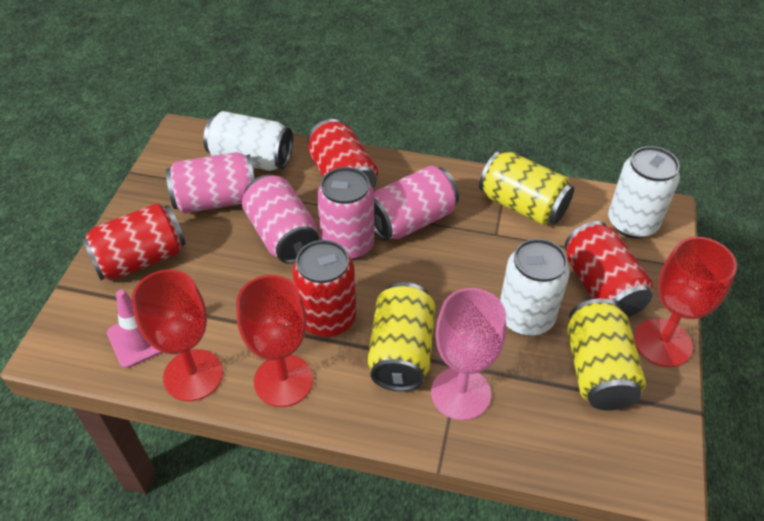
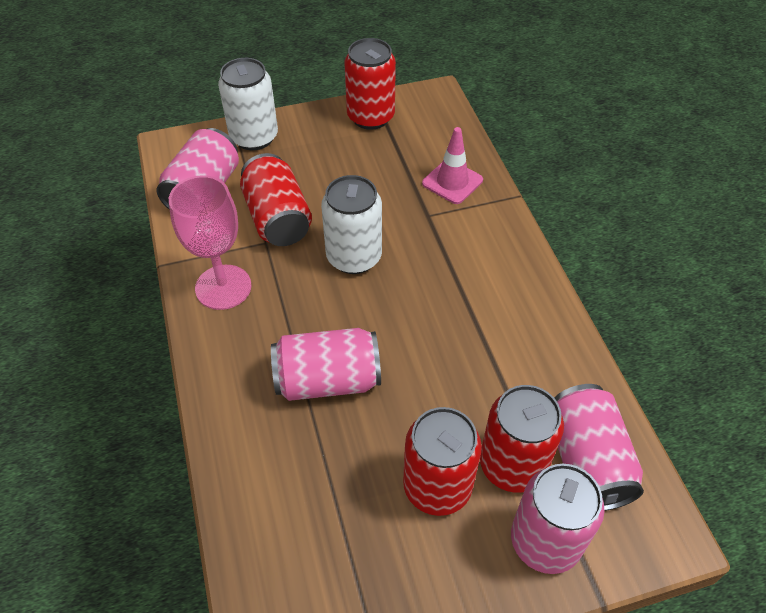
red goblet: 3 -> 0
white can: 3 -> 2
yellow can: 3 -> 0

